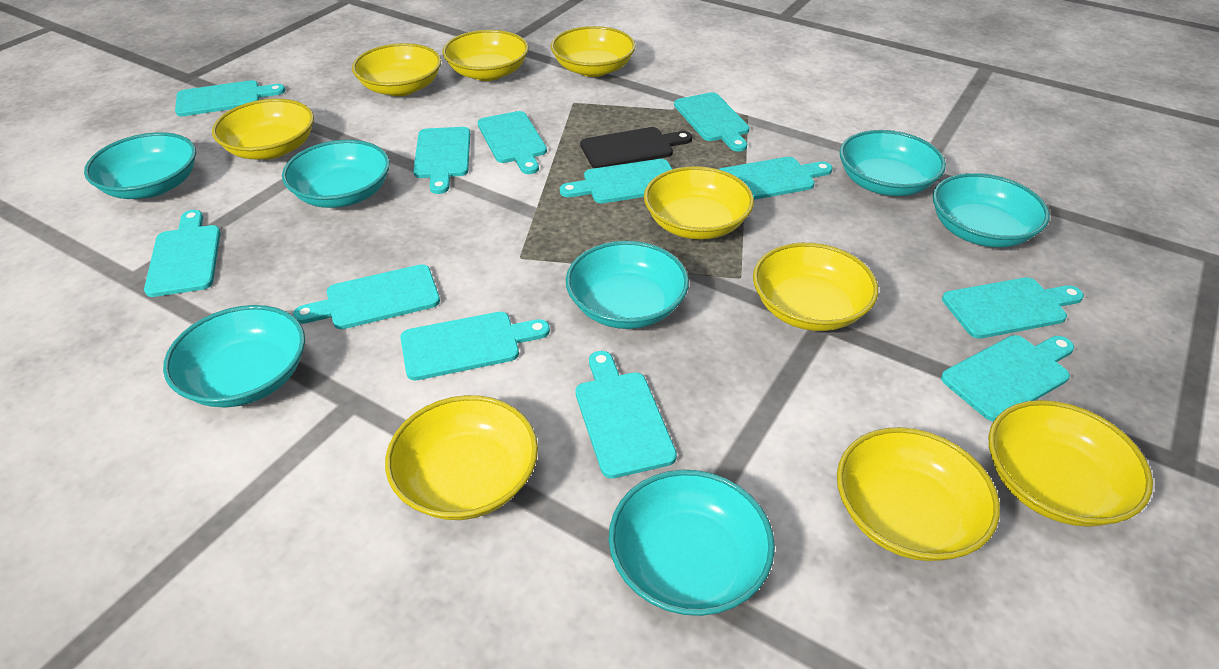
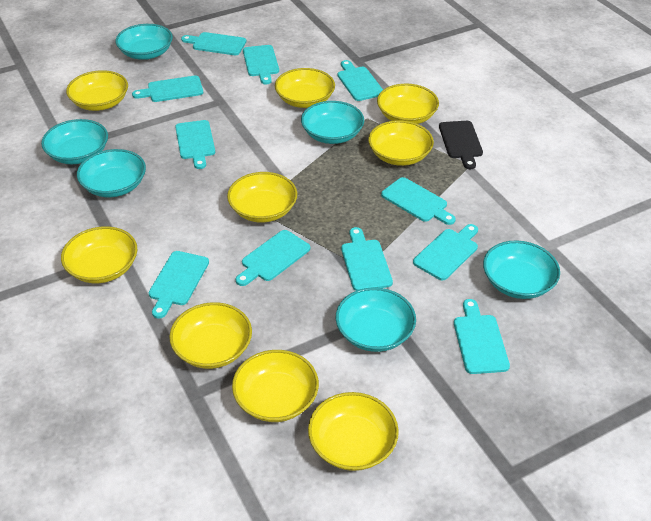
turquoise bowl: 7 -> 6
turquoise cutting board: 12 -> 11

